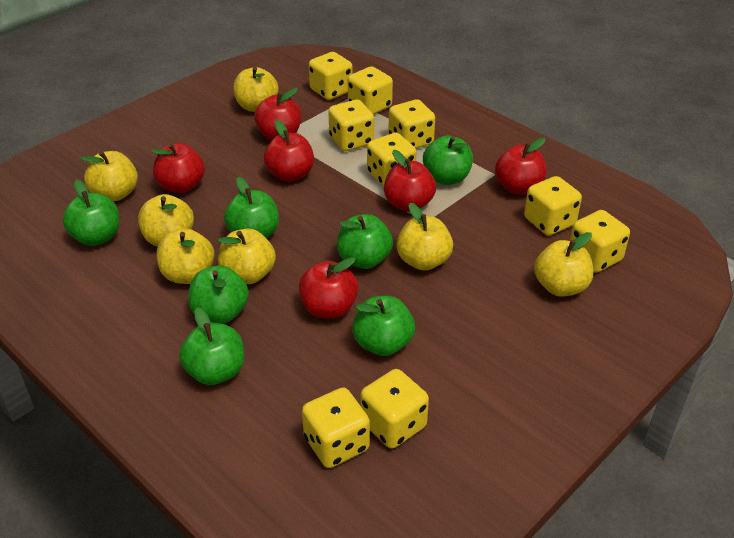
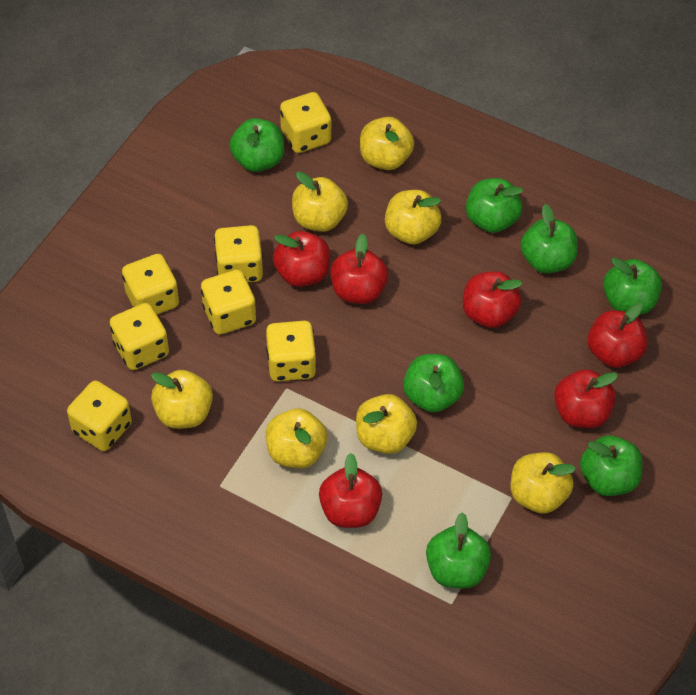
yellow dice: 9 -> 7

